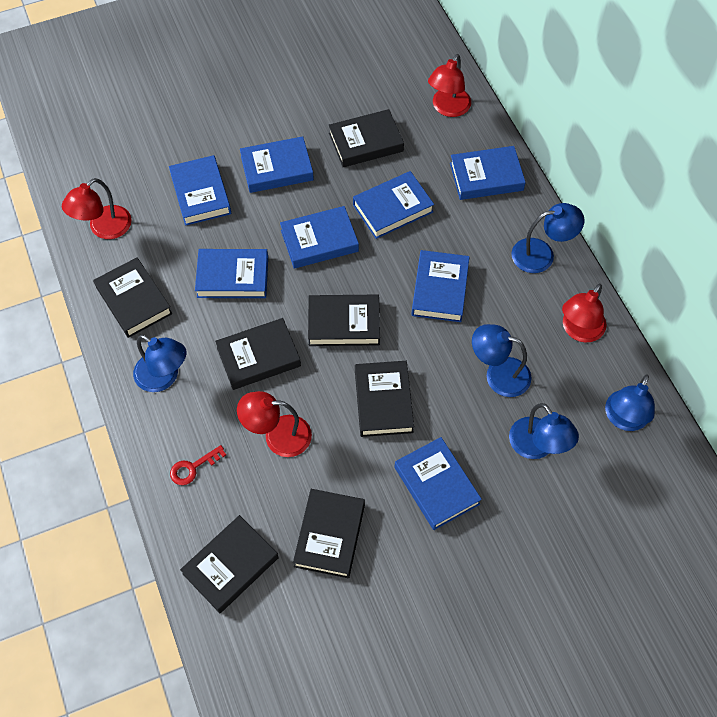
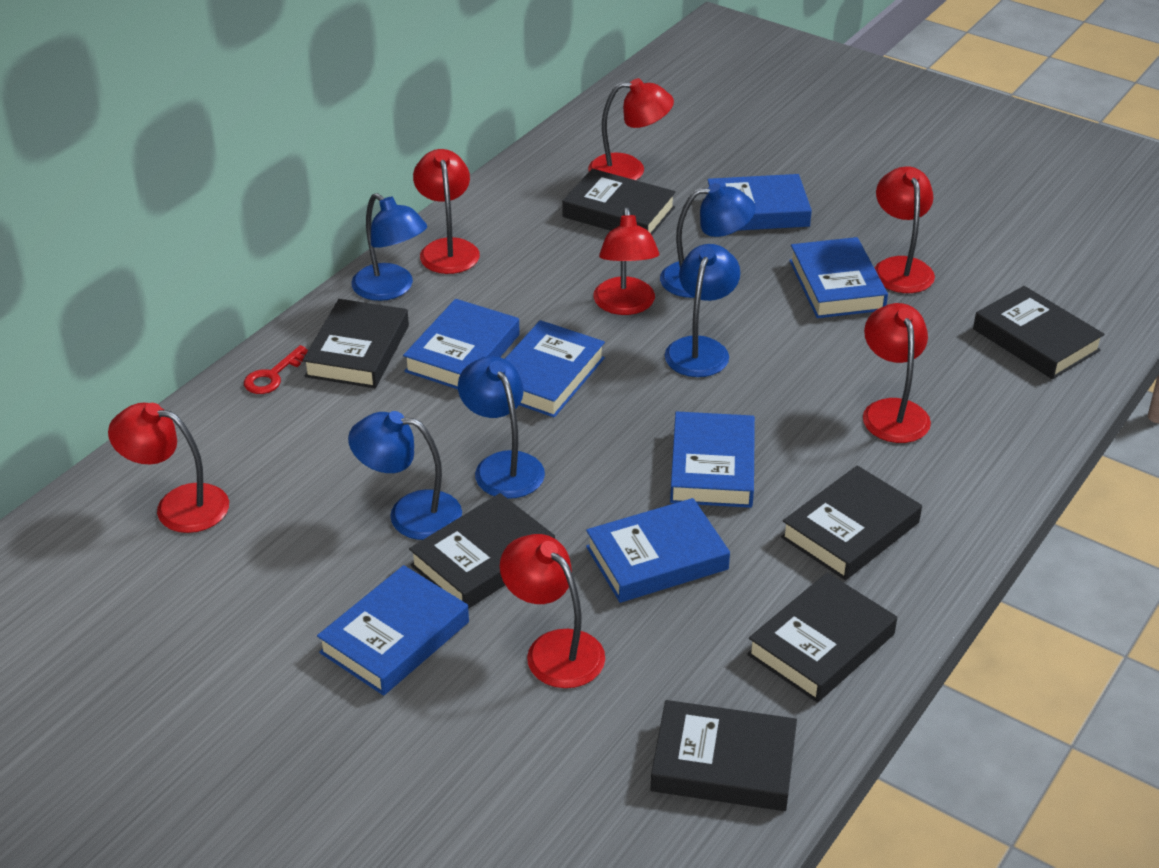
blue book: 8 -> 7
red lamp: 4 -> 7

